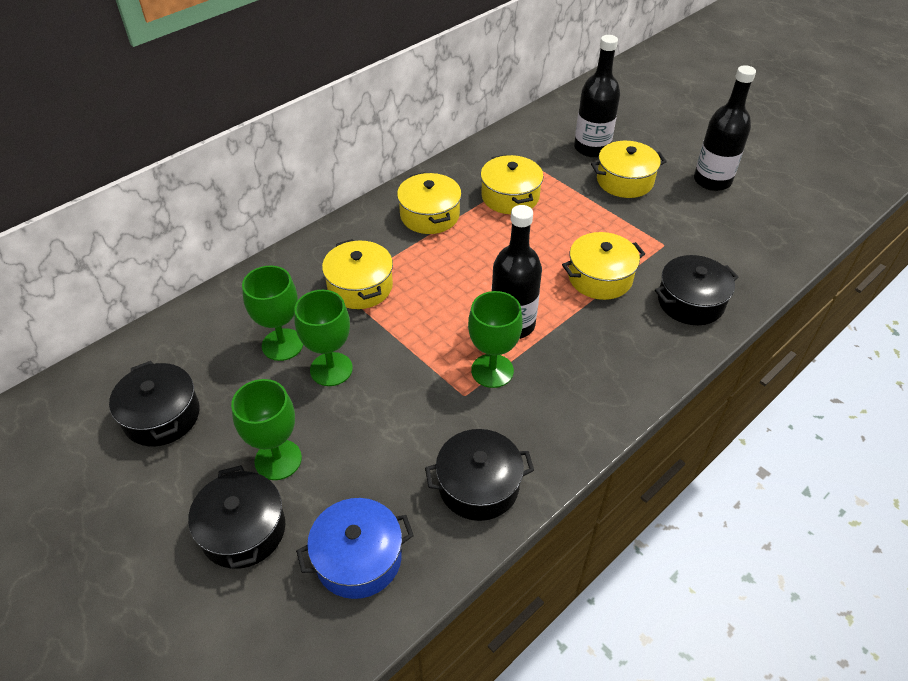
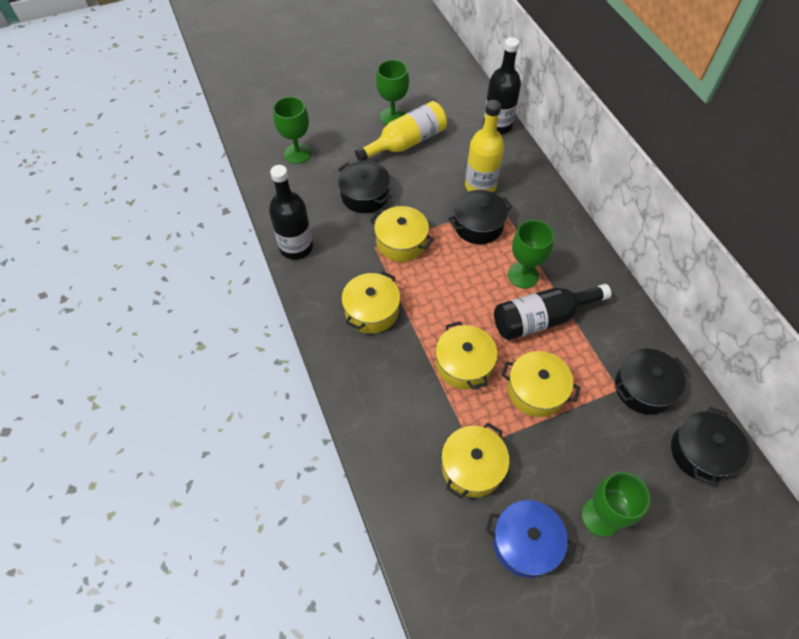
yellow bottle: 0 -> 2

